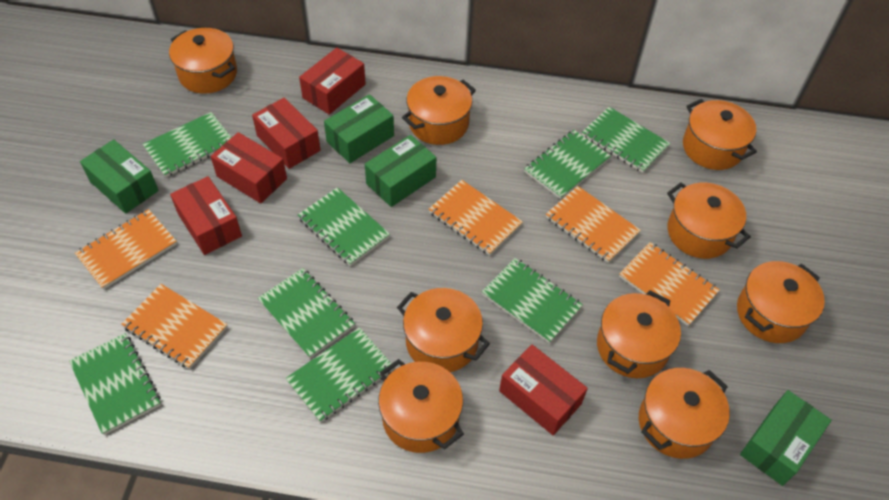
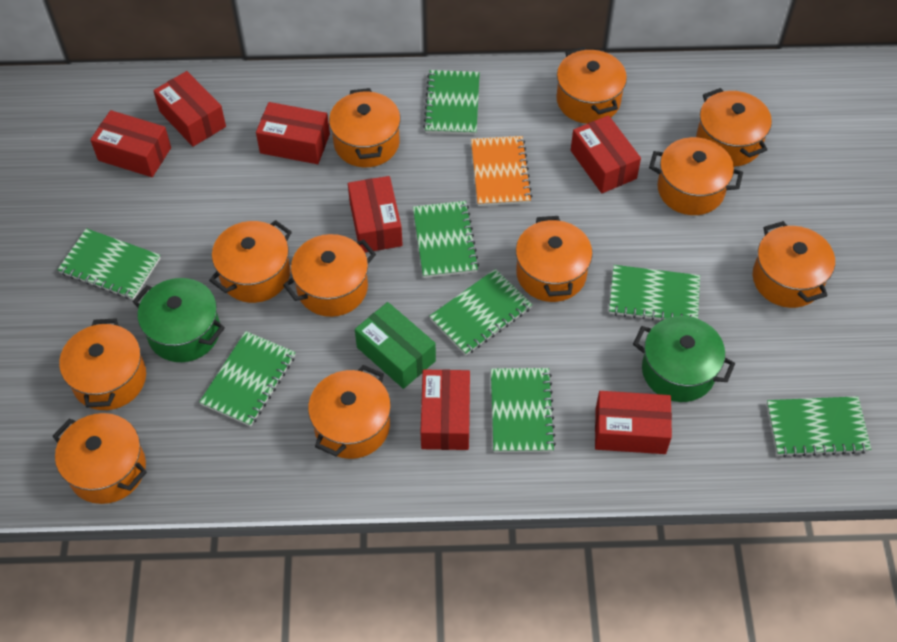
green box: 4 -> 1
green pot: 0 -> 2
orange notebook: 5 -> 1
orange pot: 9 -> 11
red box: 5 -> 7

